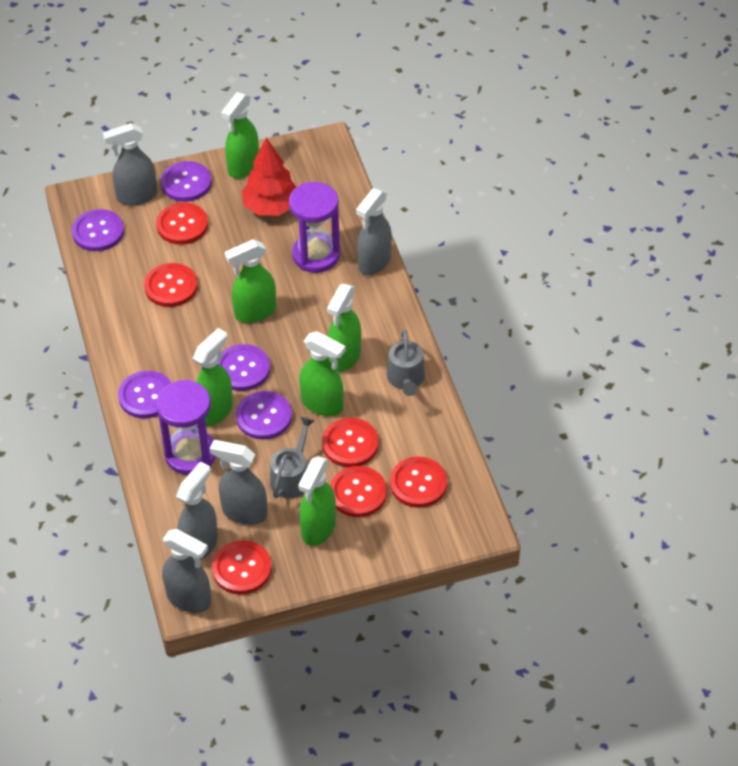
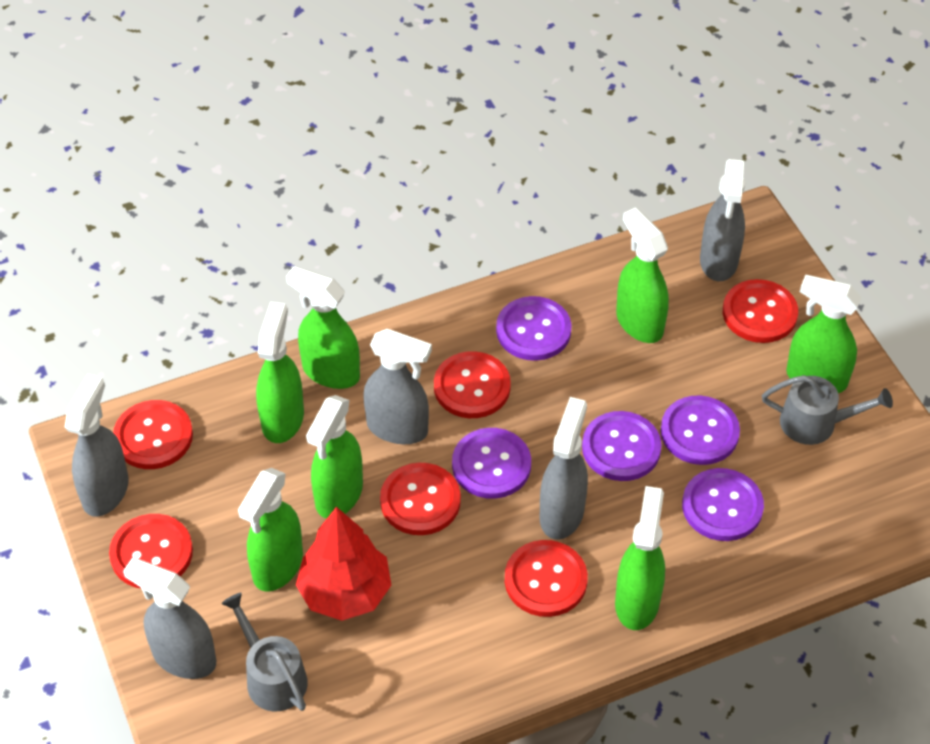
green spray bottle: 6 -> 7
purple hourglass: 2 -> 0

